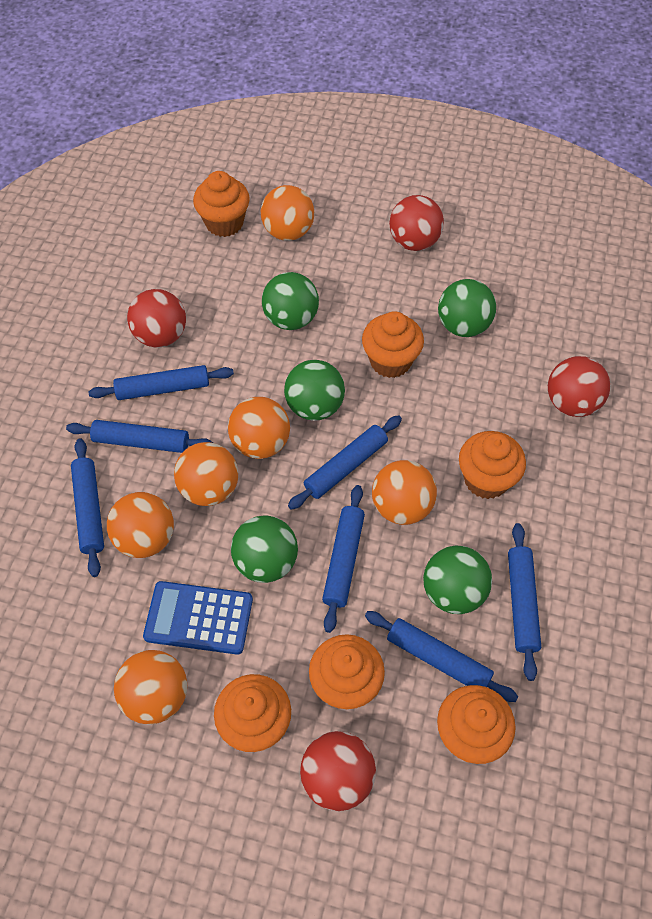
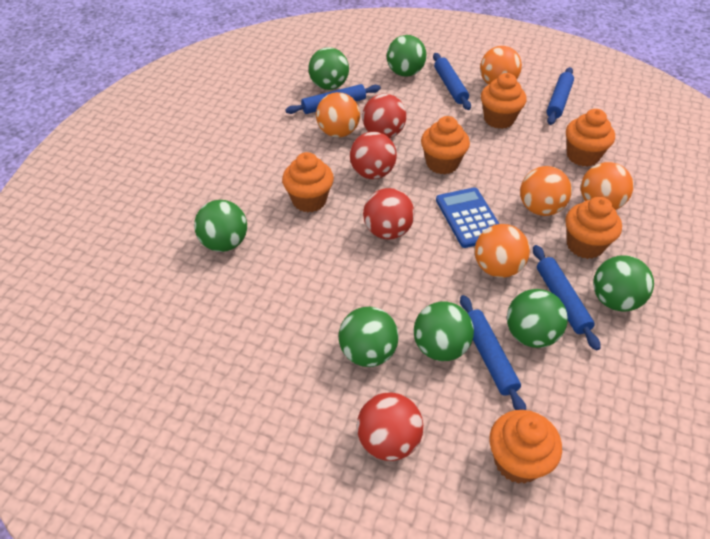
blue rolling pin: 7 -> 5
green ball: 5 -> 7
orange ball: 6 -> 5

